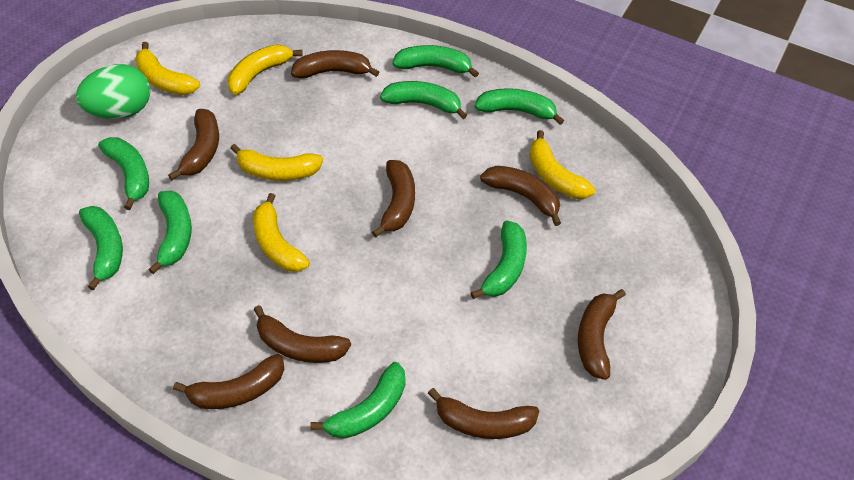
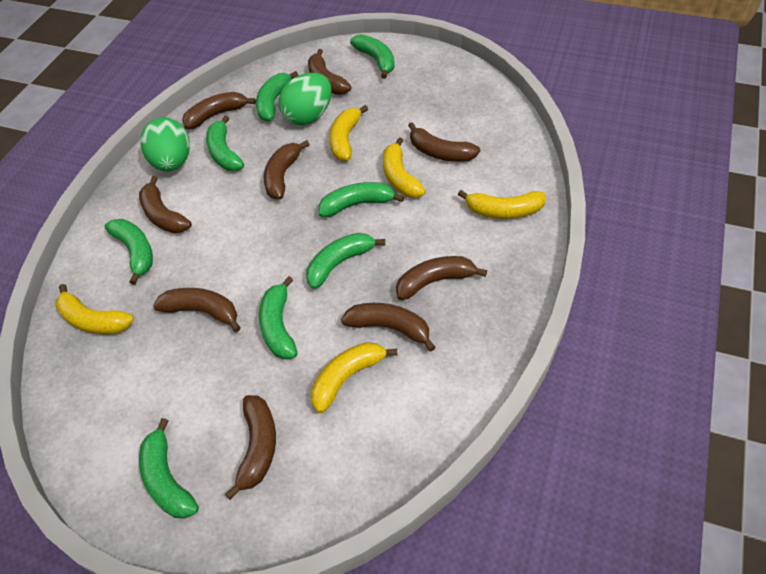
brown banana: 8 -> 9
green egg: 1 -> 2

